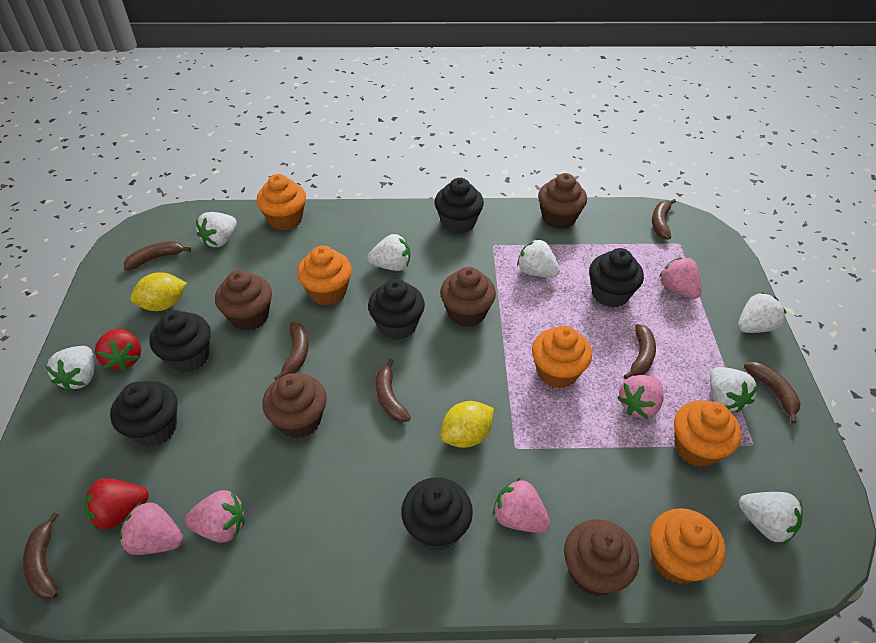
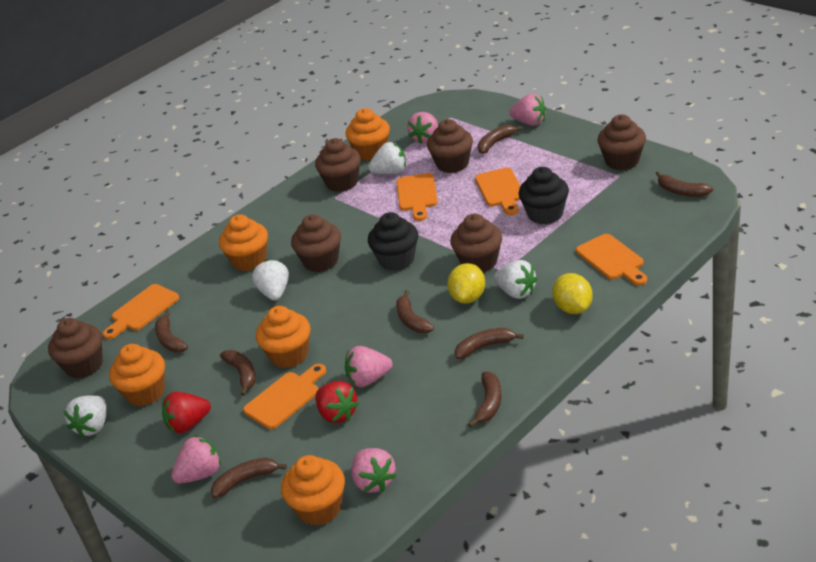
black cupcake: 6 -> 2
brown banana: 7 -> 8
brown cupcake: 5 -> 6
orange cutting board: 0 -> 5
white strawberry: 7 -> 4

